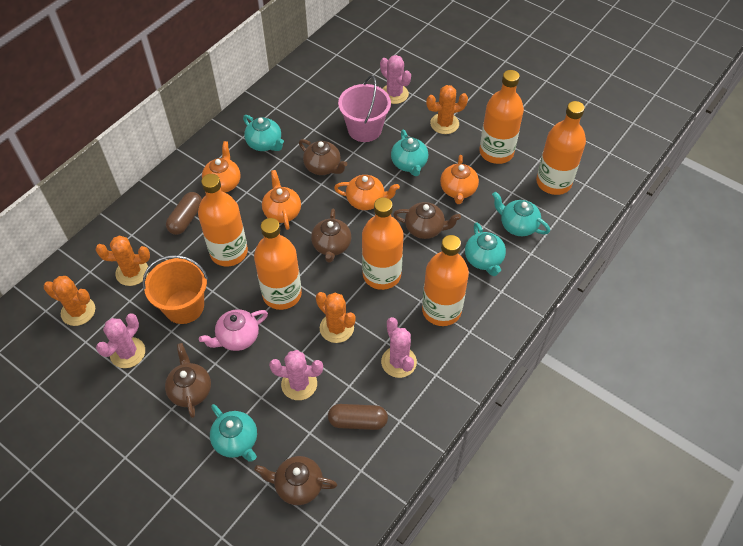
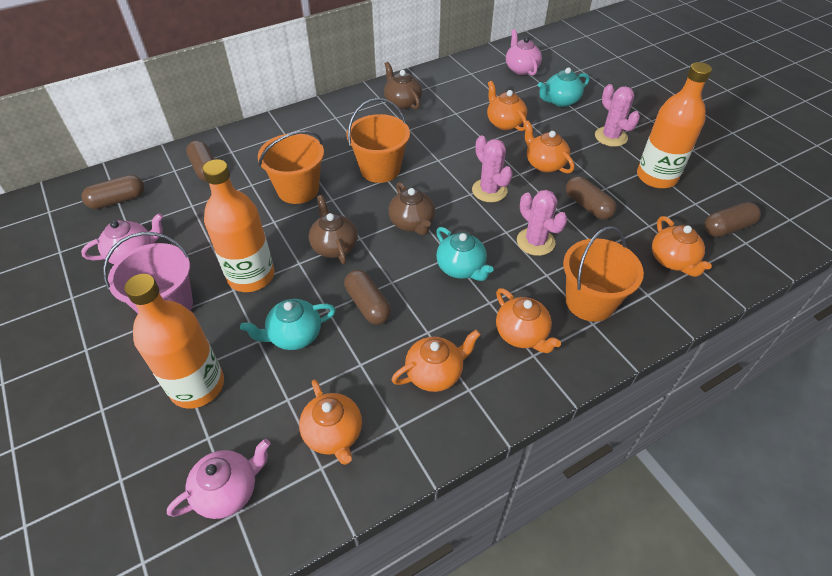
brown capsule: 2 -> 5
brown teapot: 5 -> 3
orange bottle: 6 -> 3
orange bucket: 1 -> 3
orange cactus: 4 -> 0
orange teapot: 4 -> 6
pink cactus: 4 -> 3
pink teapot: 1 -> 3
turquoise teapot: 5 -> 3

